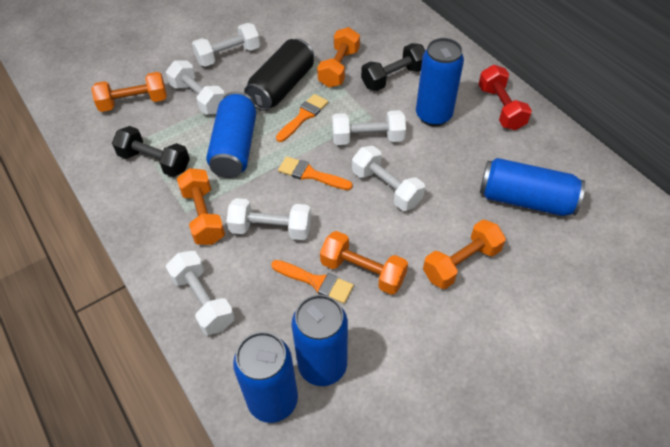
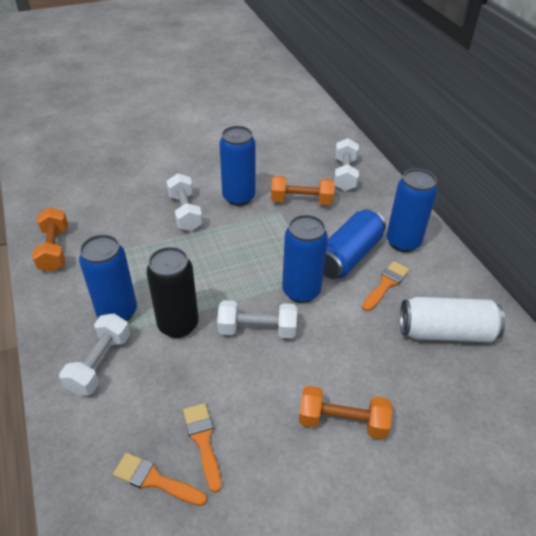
black dumbbell: 2 -> 0
orange dumbbell: 5 -> 3
red dumbbell: 1 -> 0
white can: 0 -> 1
white dumbbell: 6 -> 4

